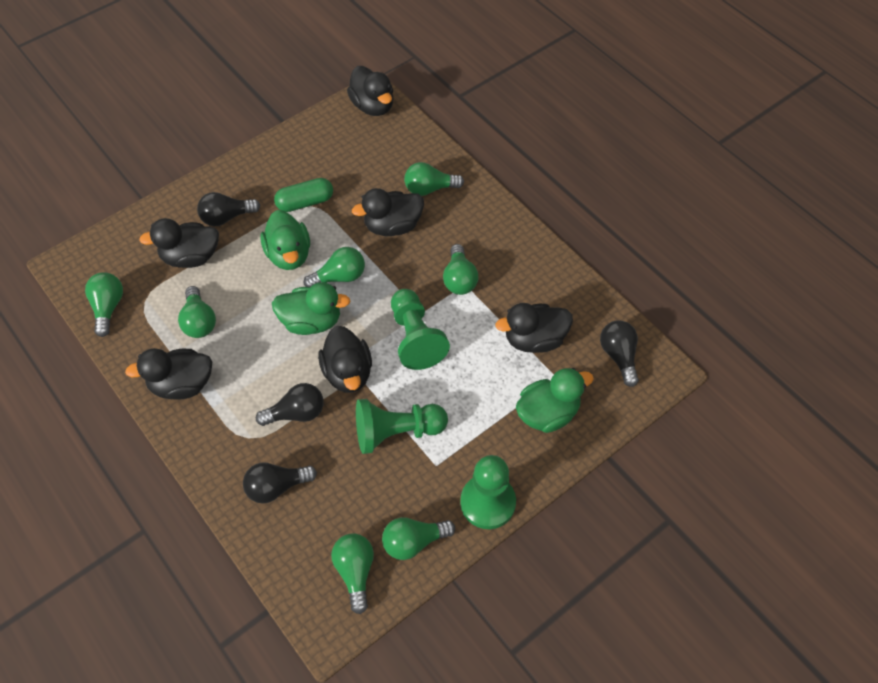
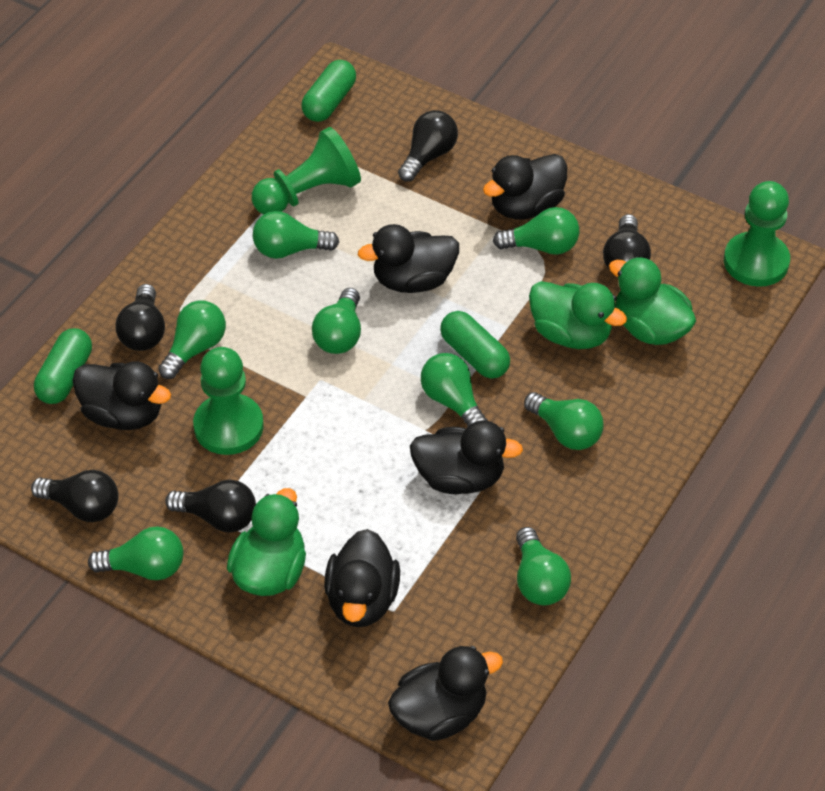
black light bulb: 4 -> 5
green capsule: 1 -> 3
green light bulb: 7 -> 8

